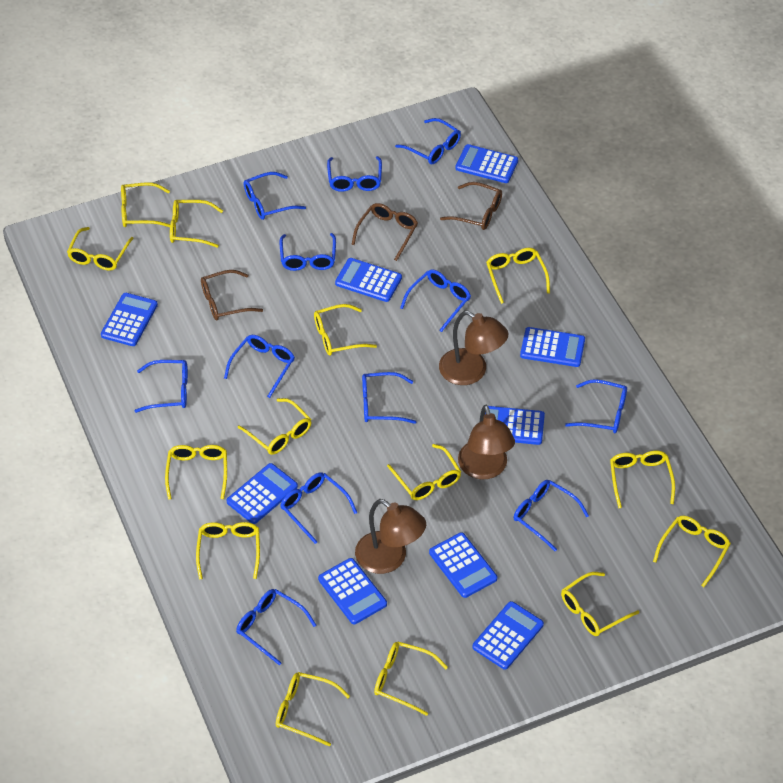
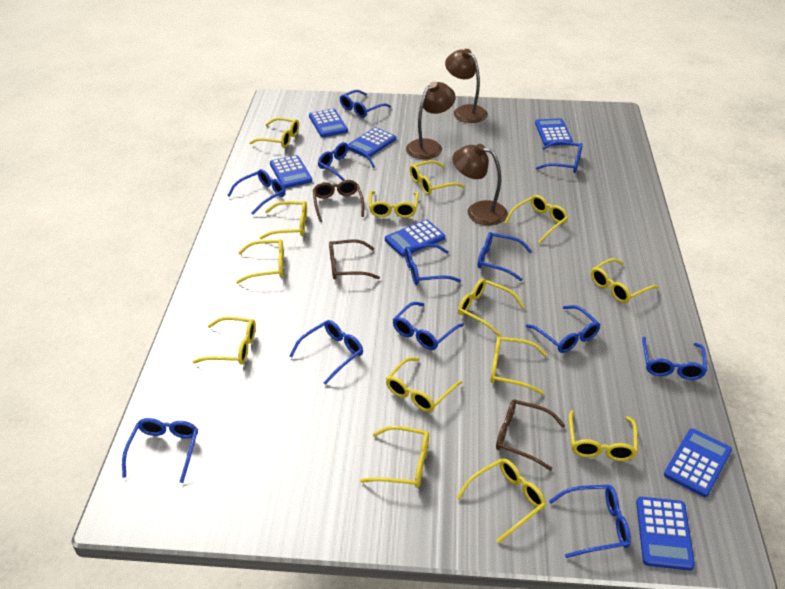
blue calculator: 9 -> 7

